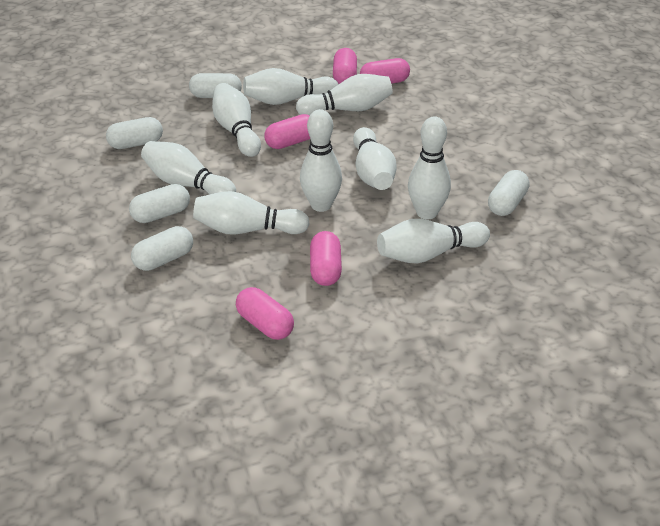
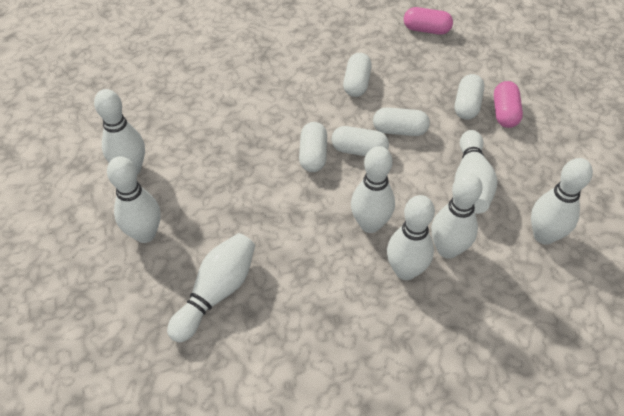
pink capsule: 5 -> 2
white bowling pin: 9 -> 8

